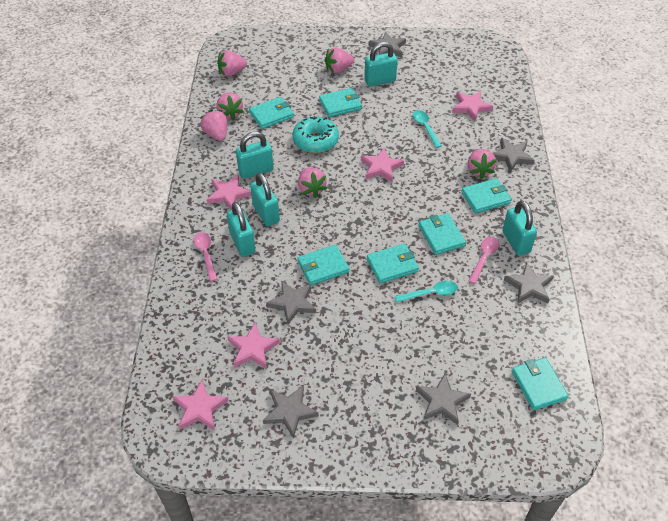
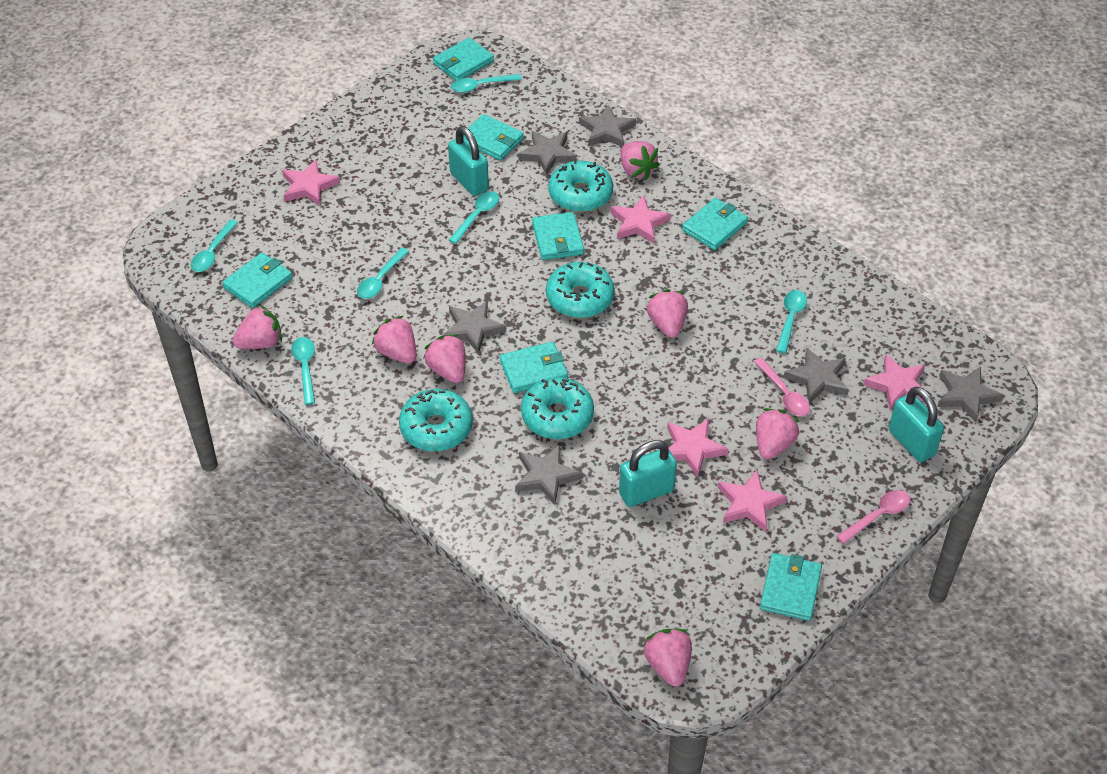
pink strawberry: 6 -> 7
turquoise donut: 1 -> 4
turquoise padlock: 5 -> 3
turquoise spoon: 2 -> 6

